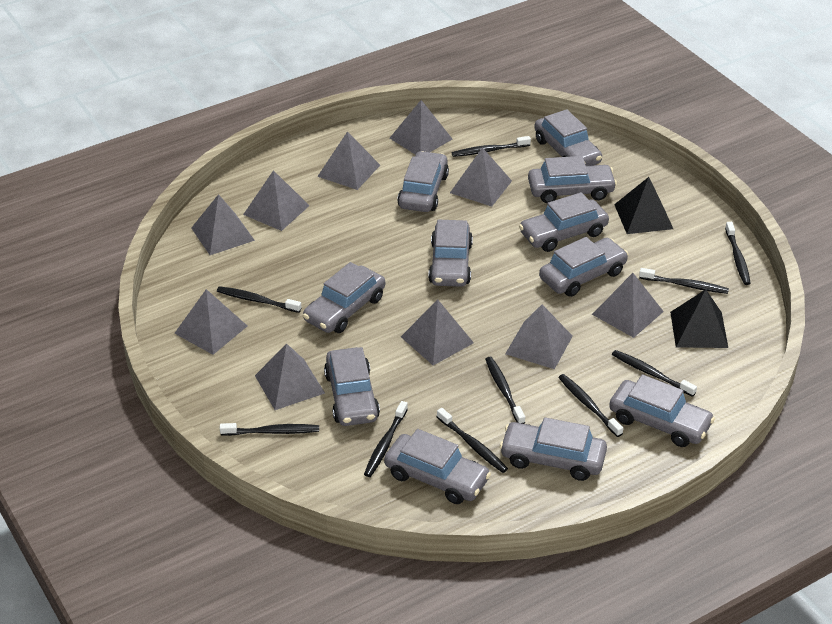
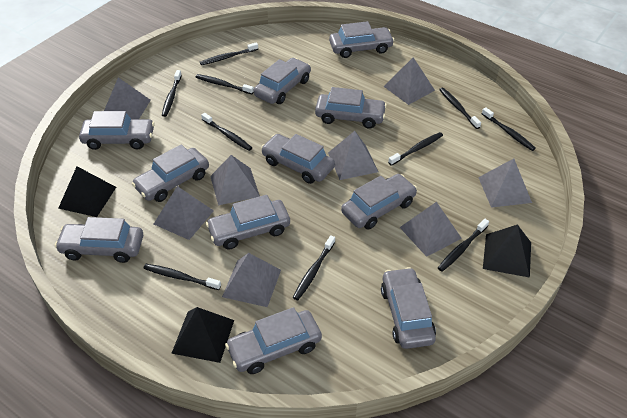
black pyramid: 2 -> 3
grey pyramid: 10 -> 8

